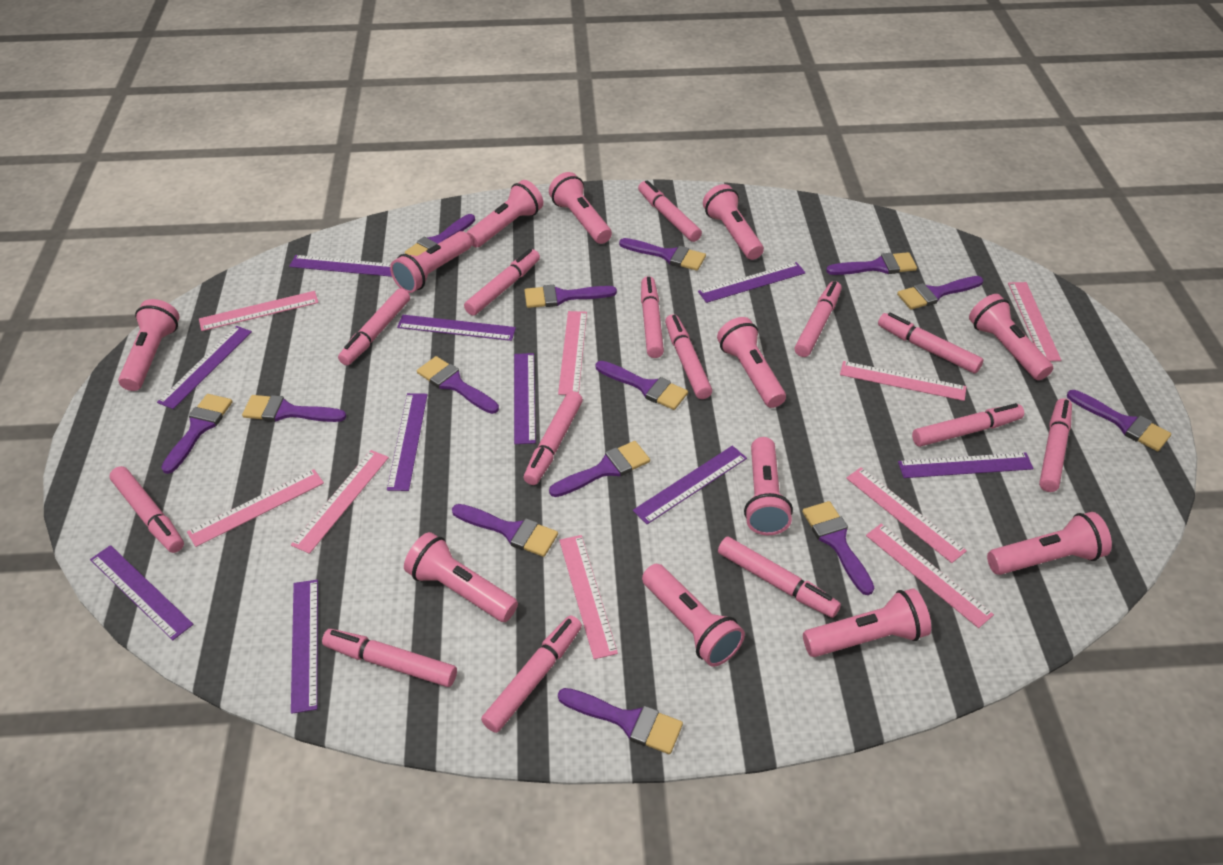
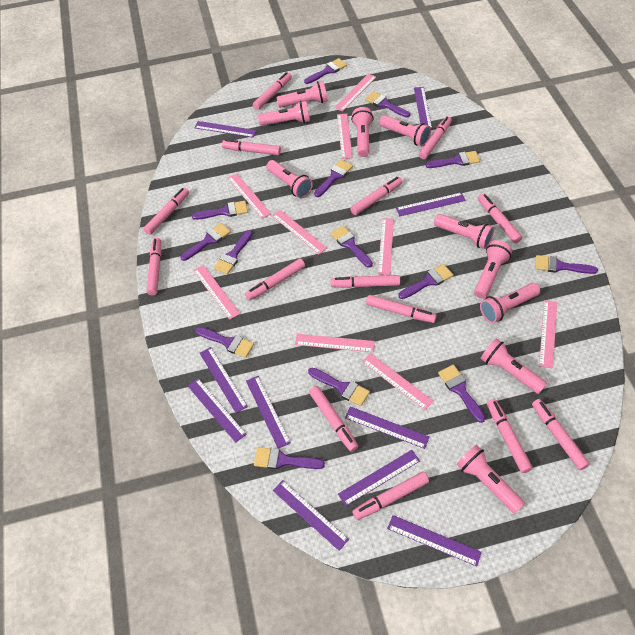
pink flashlight: 12 -> 10

